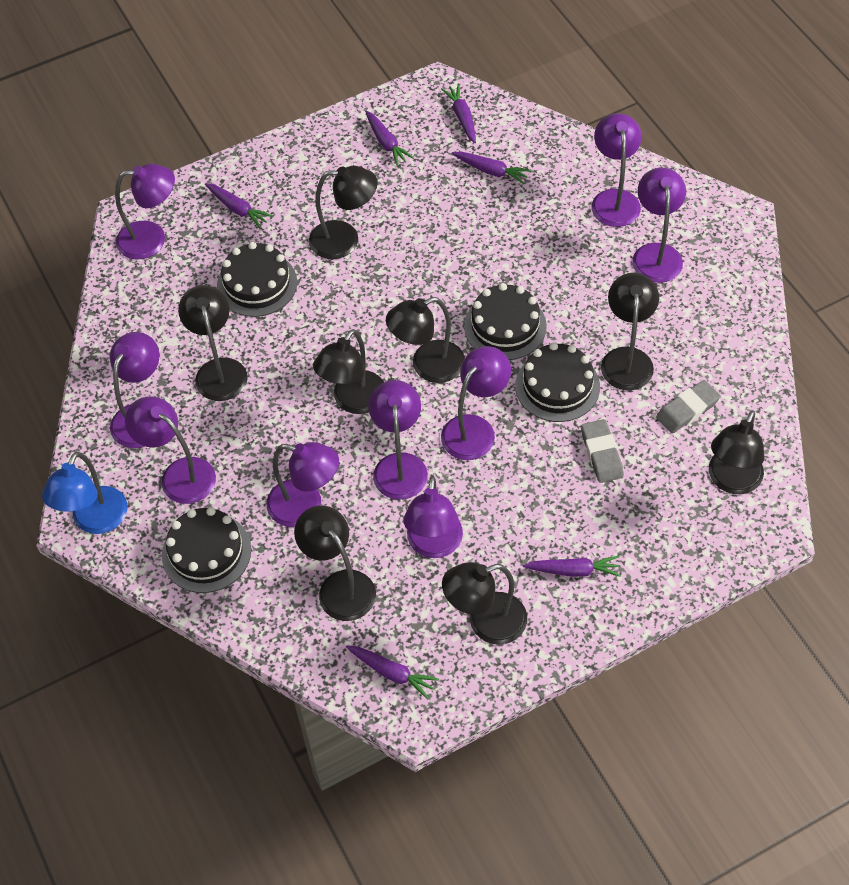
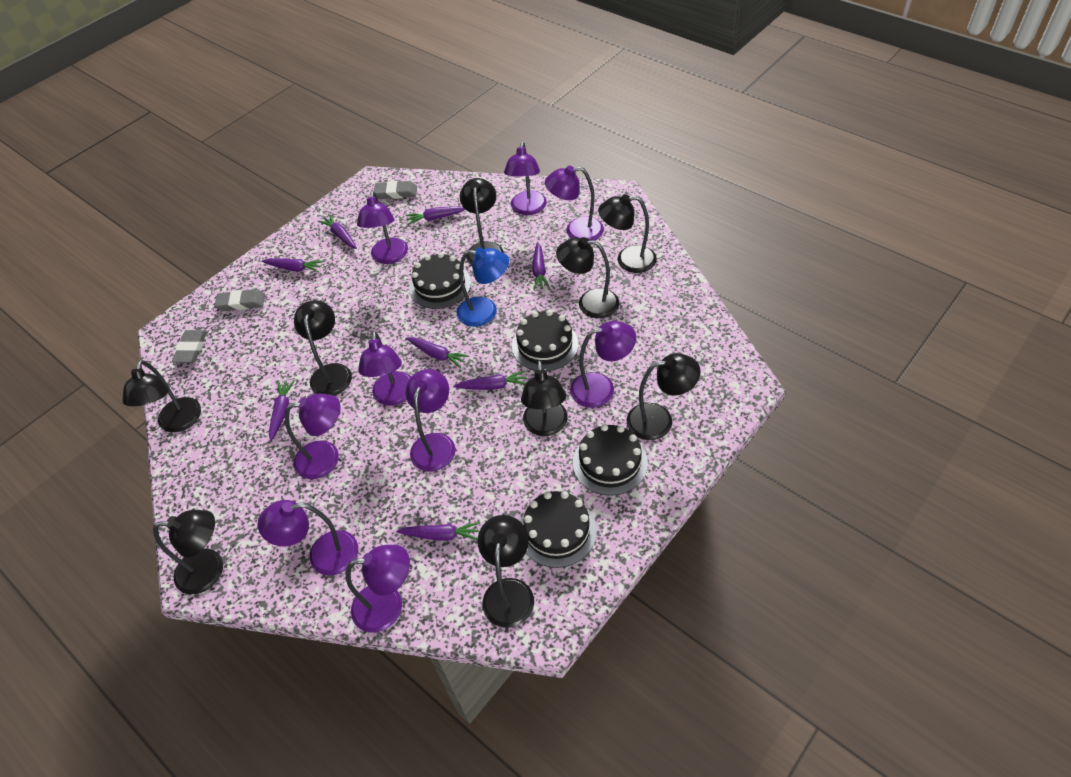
black lamp: 8 -> 9
grey eraser: 2 -> 3
purple carrot: 6 -> 8

